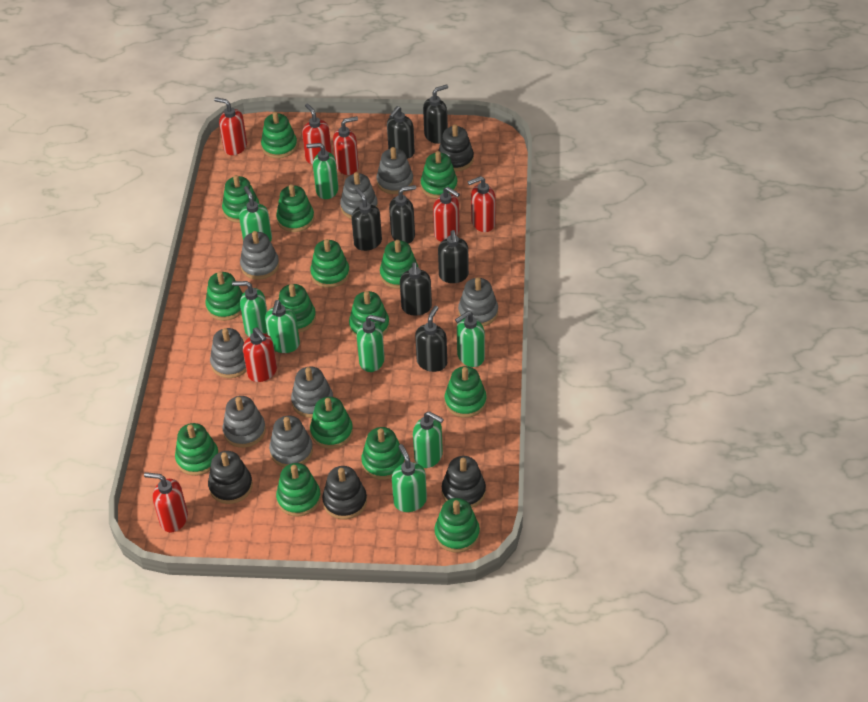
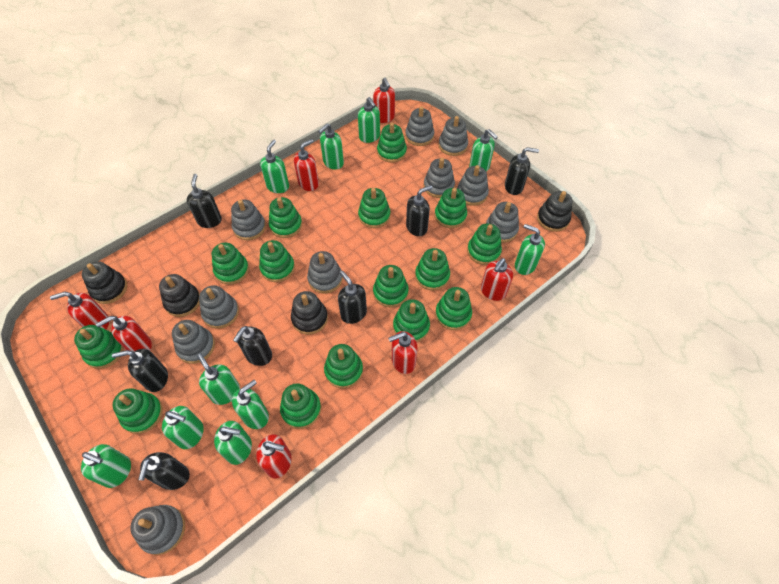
green soap dispenser: 8 -> 10
grey stacking toy: 8 -> 10

